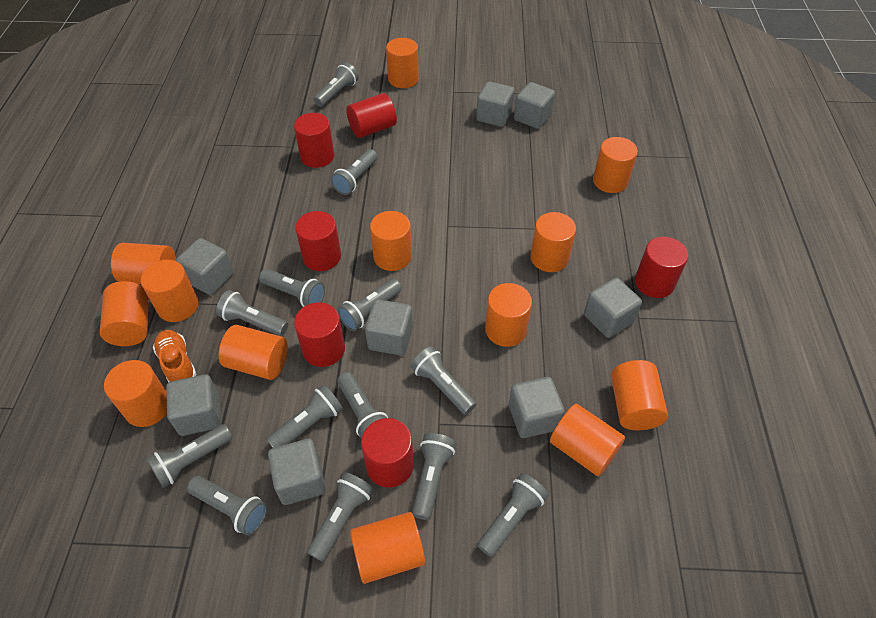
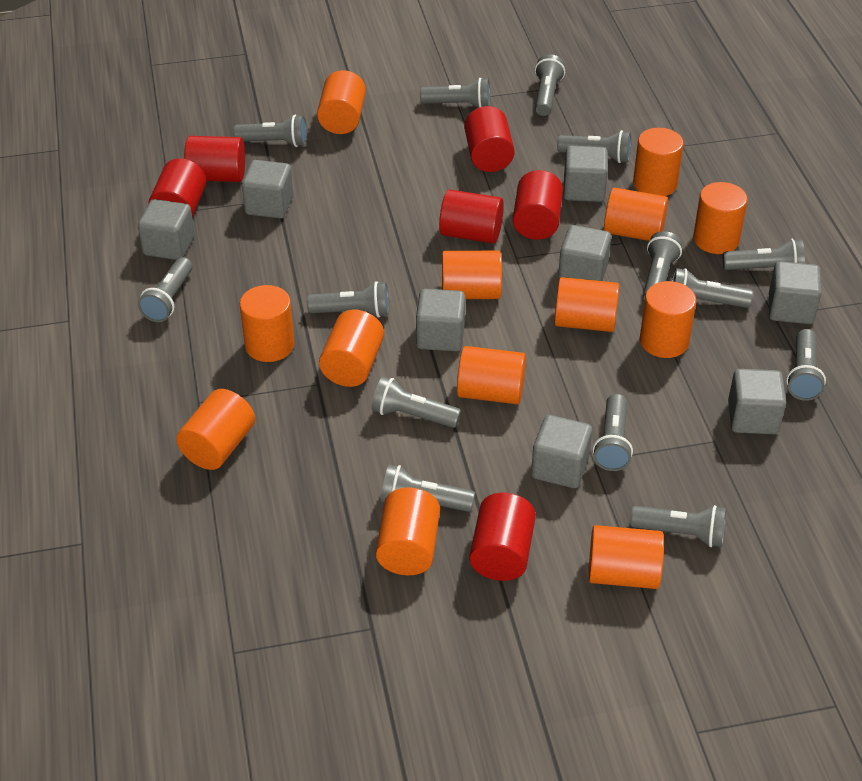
grey flashlight: 13 -> 14
orange shoe: 1 -> 0

